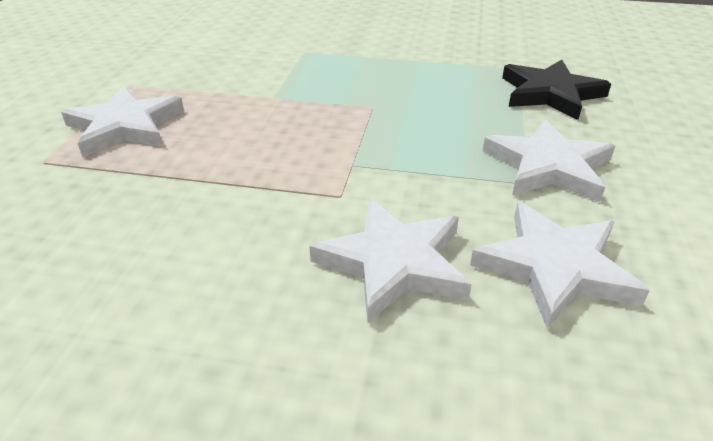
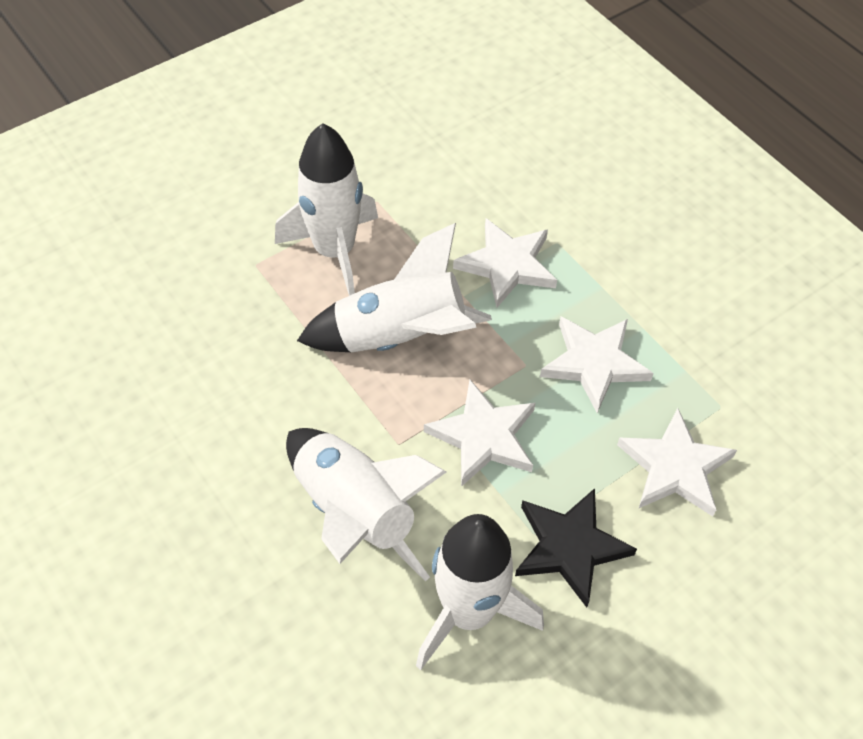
white rocket: 0 -> 4

